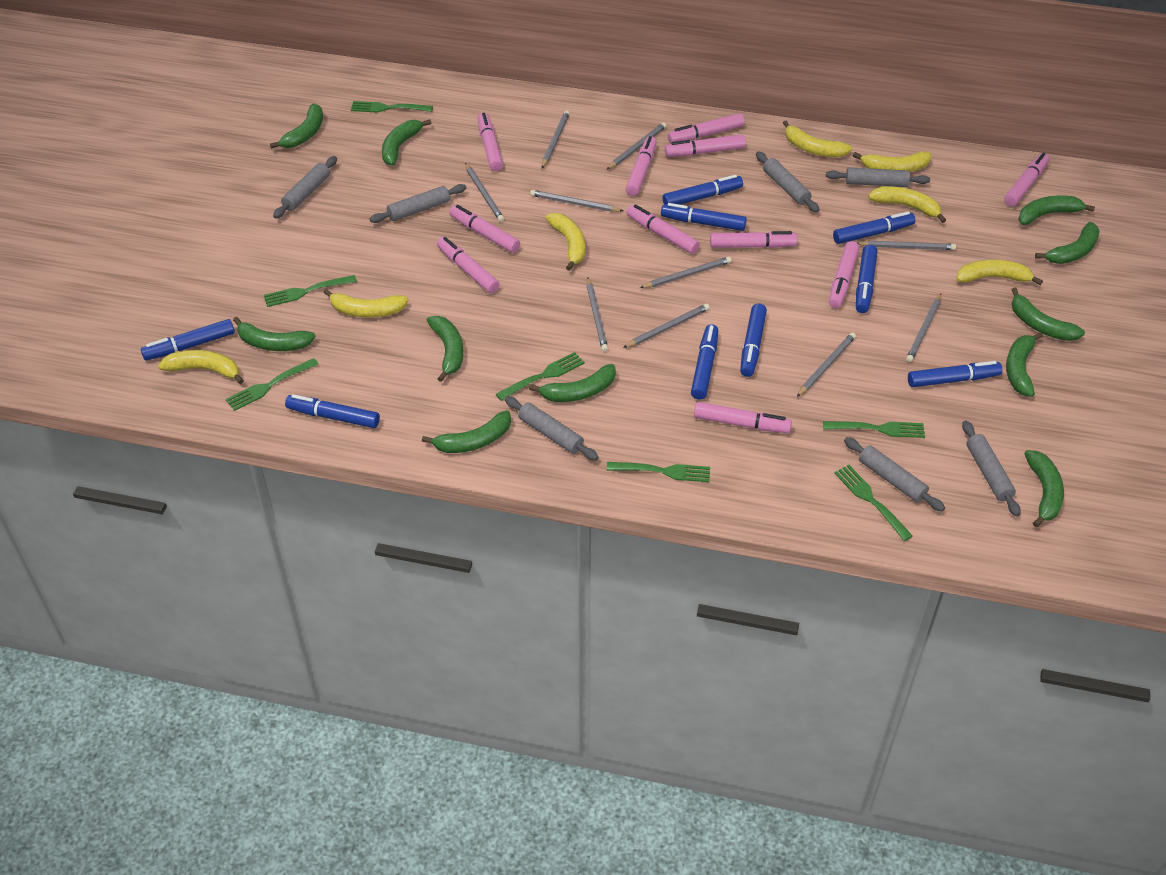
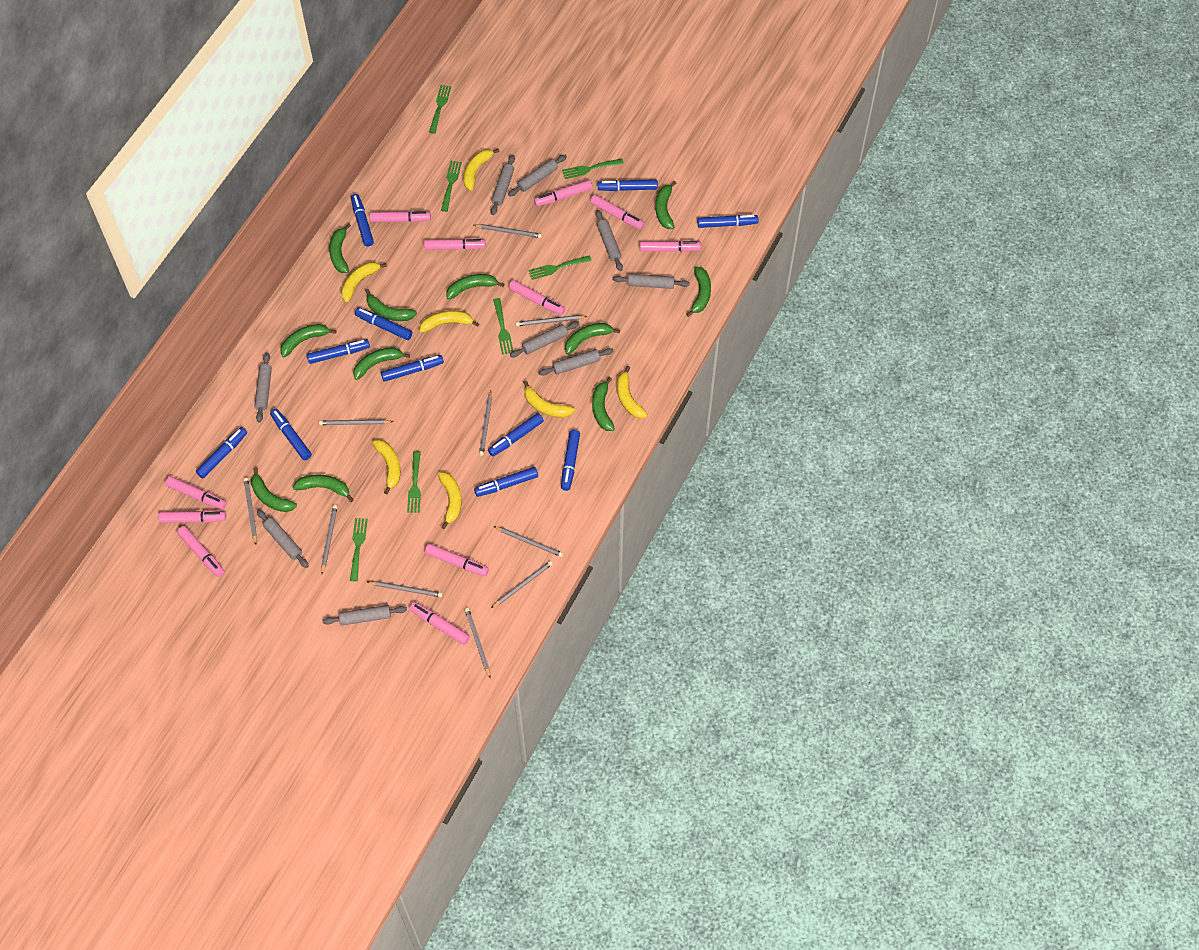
blue marker: 9 -> 11
grey rolling pin: 7 -> 9

